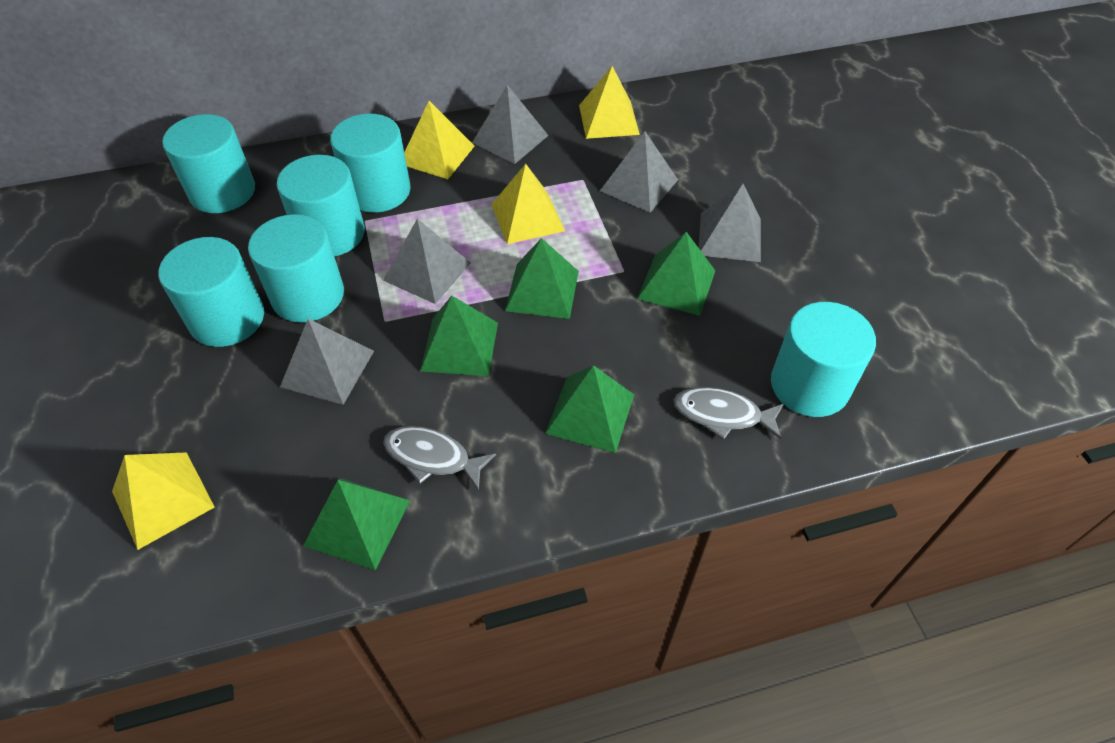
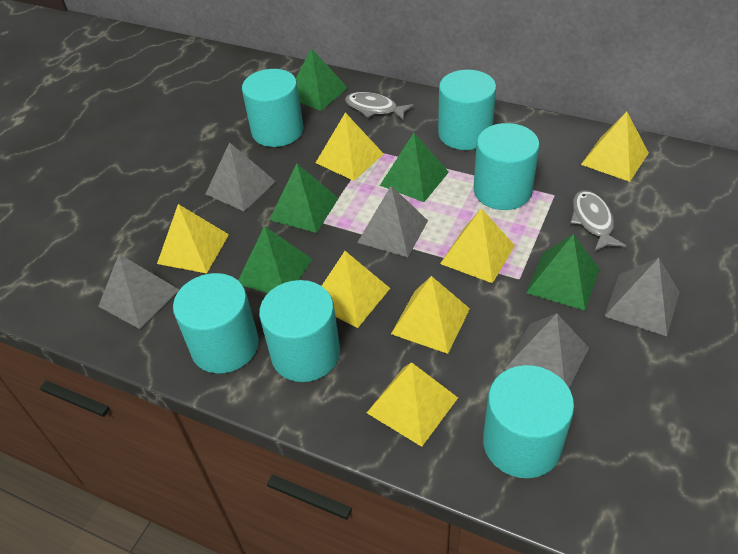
yellow pyramid: 4 -> 7

